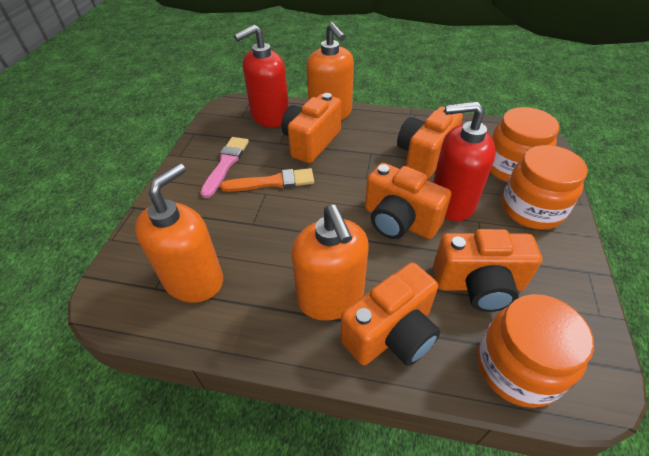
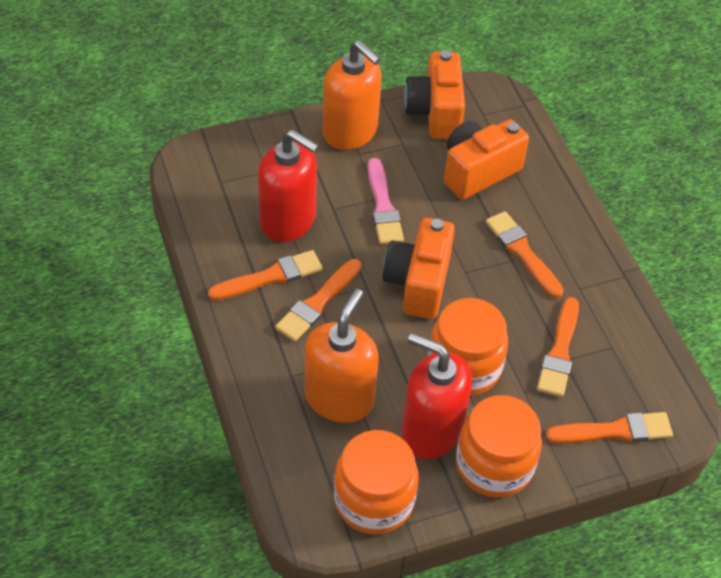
orange brush: 1 -> 5
orange camera: 5 -> 3
orange soap dispenser: 3 -> 2

